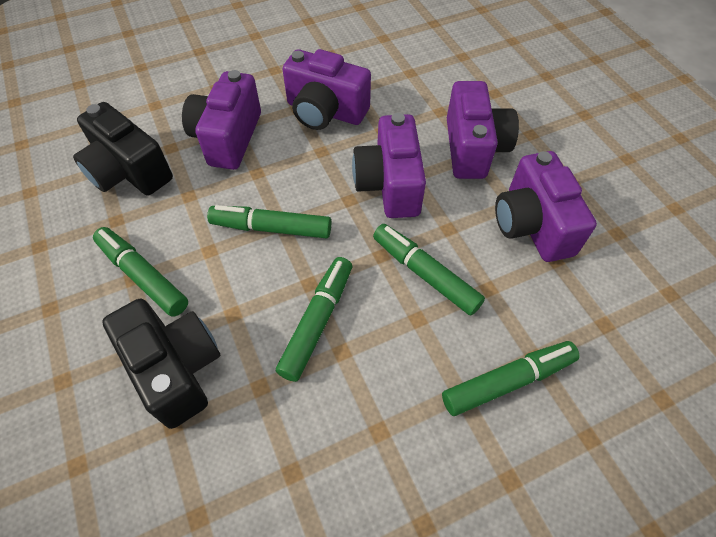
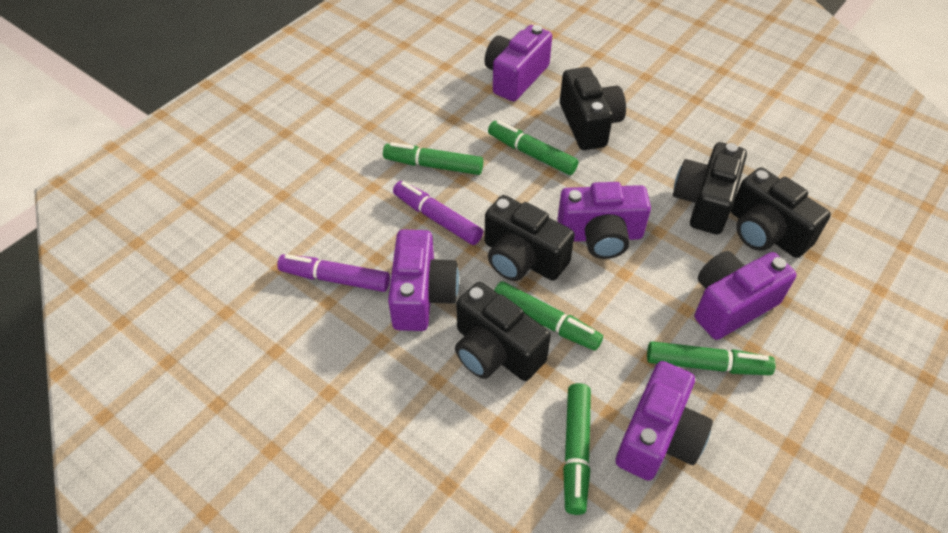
black camera: 2 -> 5
purple marker: 0 -> 2

